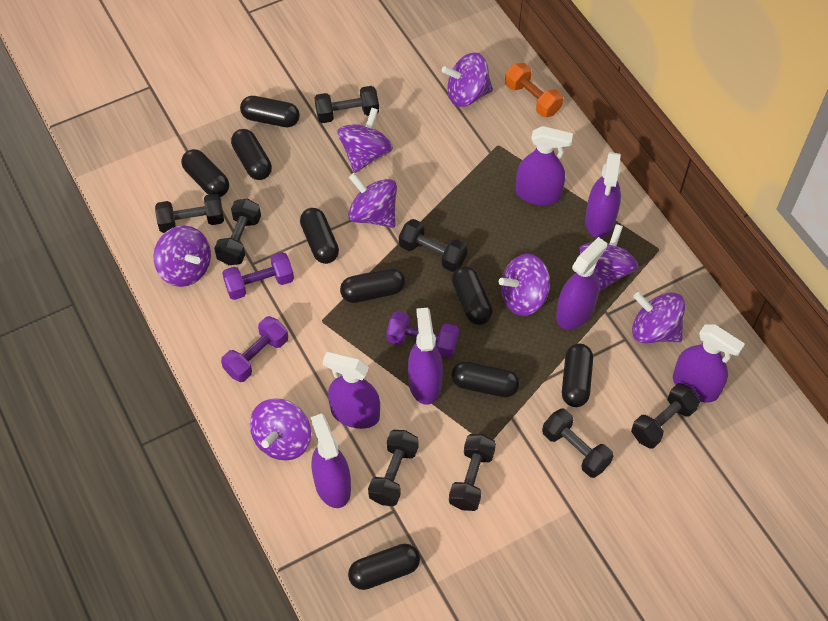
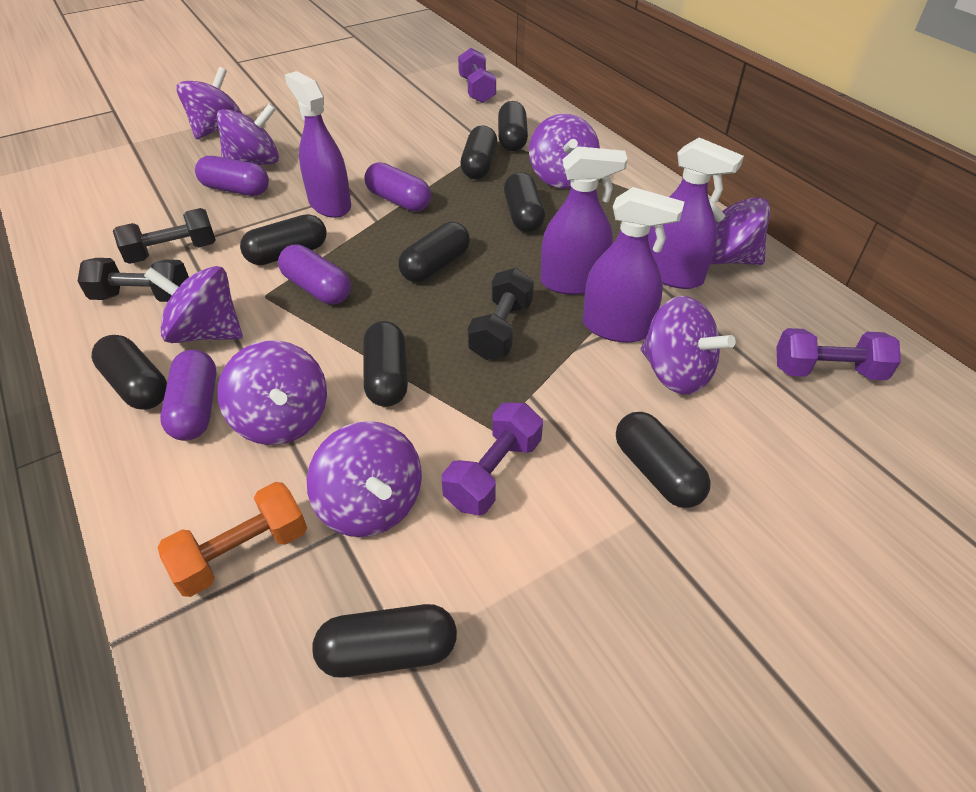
black dumbbell: 8 -> 3
purple capsule: 0 -> 4
purple spray bottle: 7 -> 4

